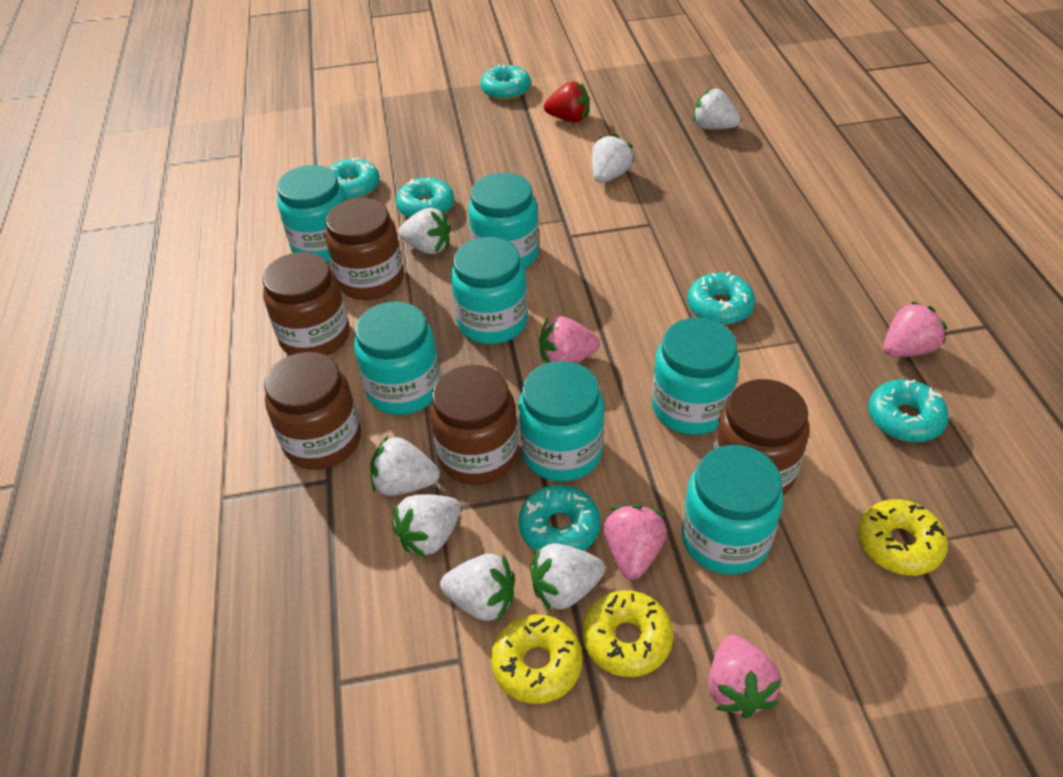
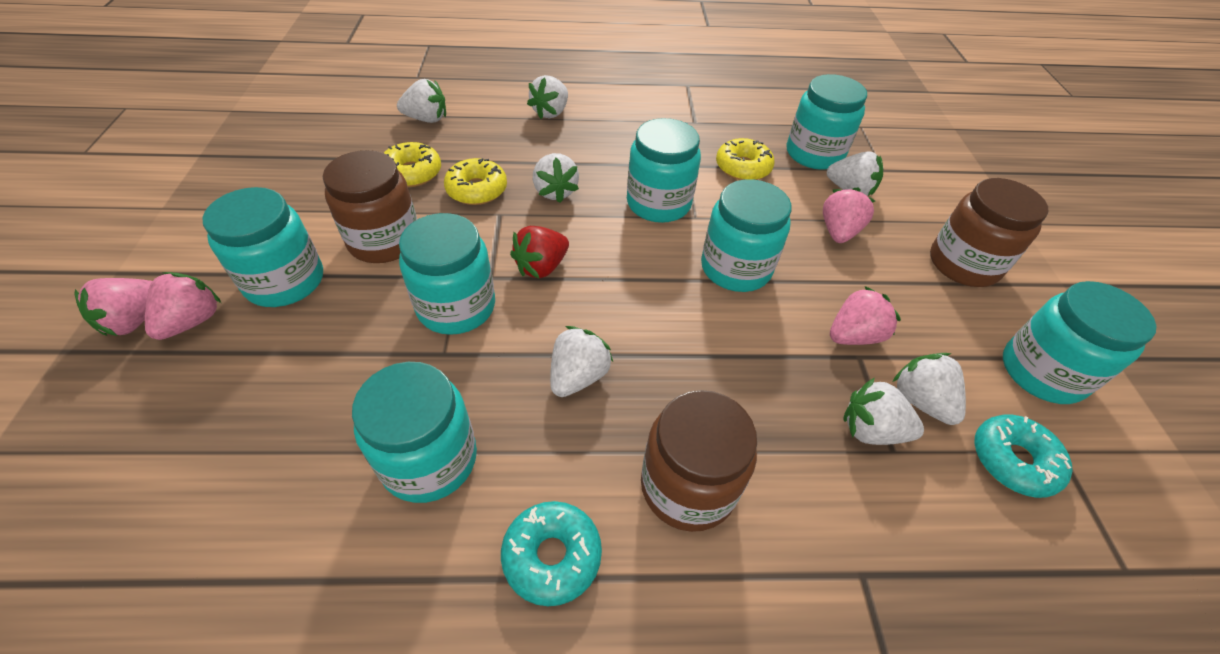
brown jar: 5 -> 3
turquoise donut: 6 -> 2

